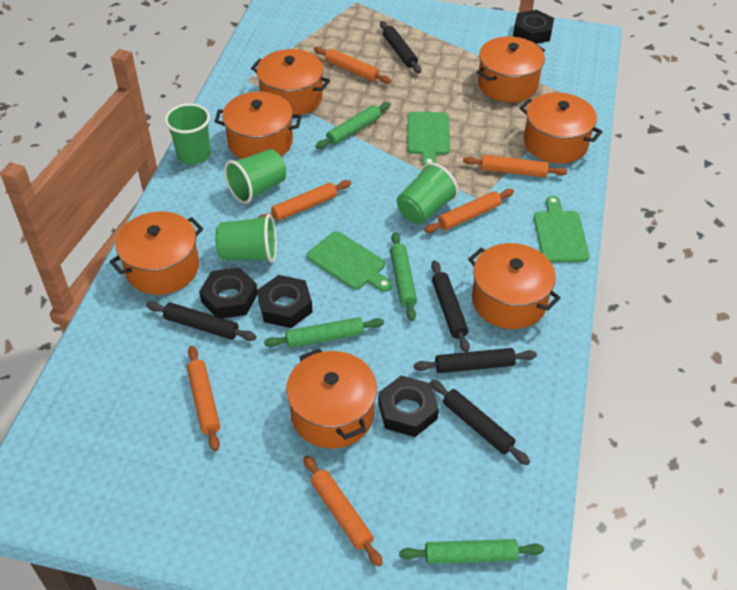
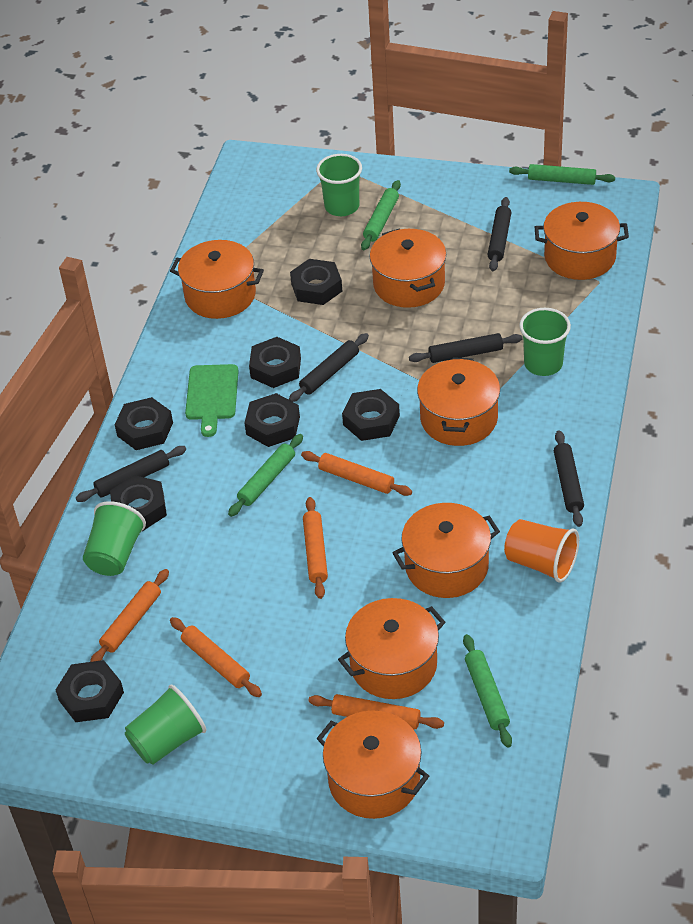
black nut: 4 -> 7
green cutting board: 3 -> 1
orange cup: 0 -> 1
orange rolling pin: 6 -> 5

